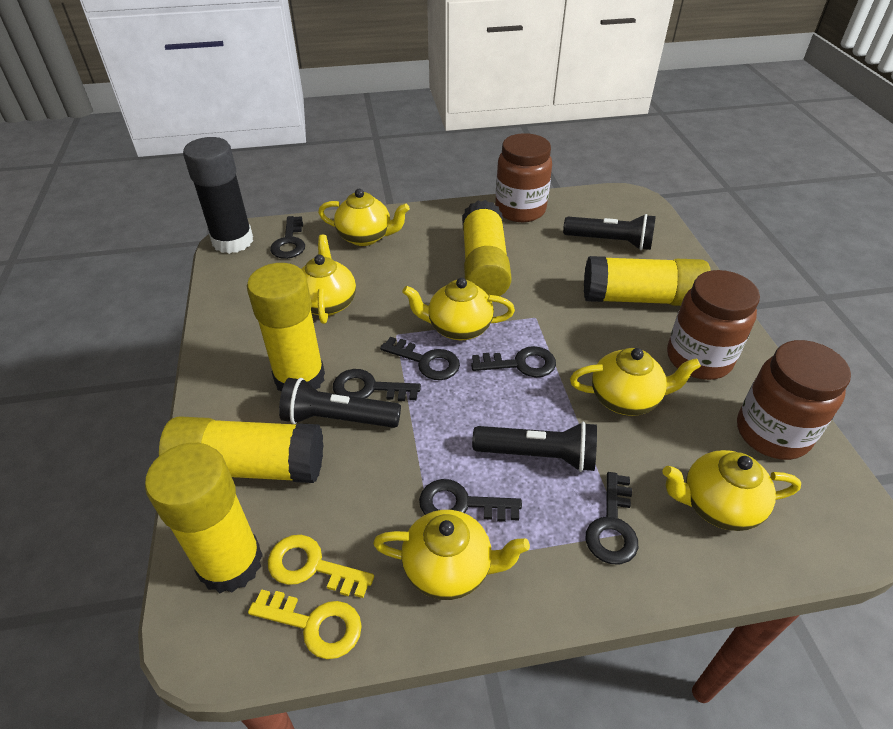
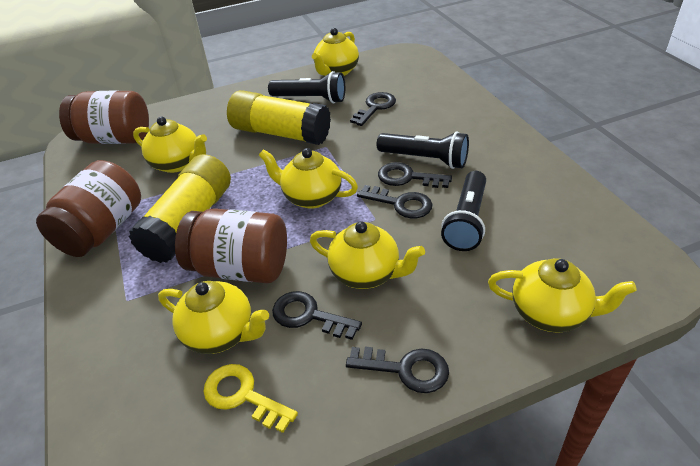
black glue stick: 1 -> 0
black key: 6 -> 5
yellow glue stick: 5 -> 2
yellow key: 2 -> 1

